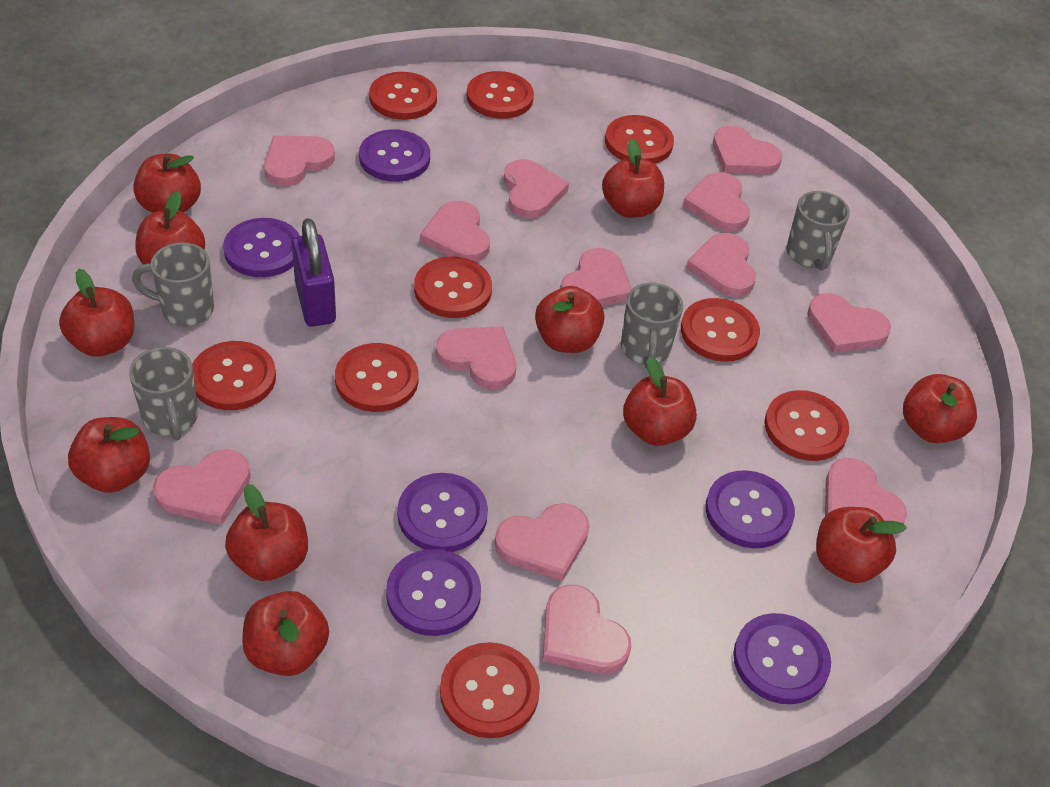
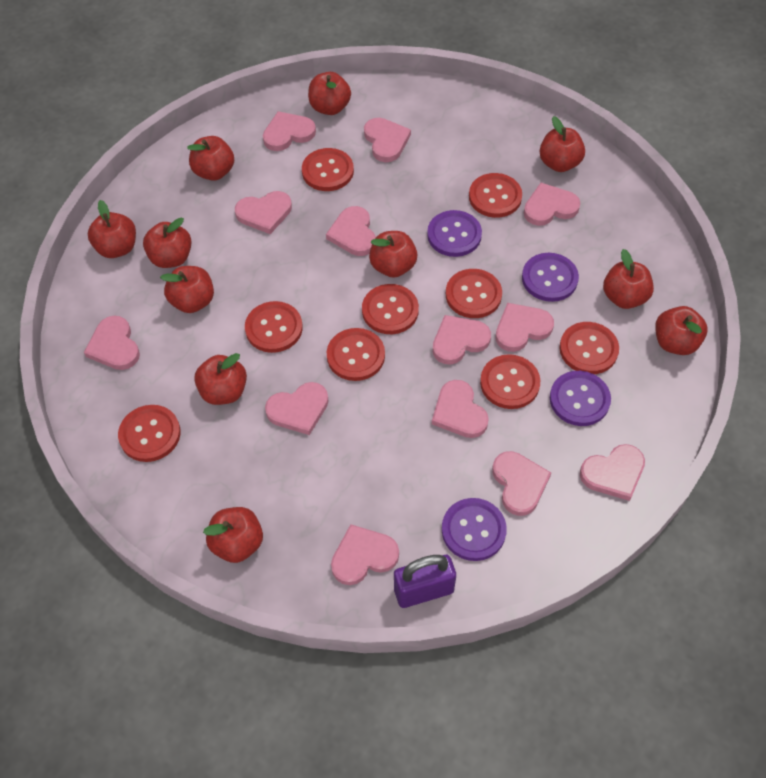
grey mug: 4 -> 0
purple button: 6 -> 4

